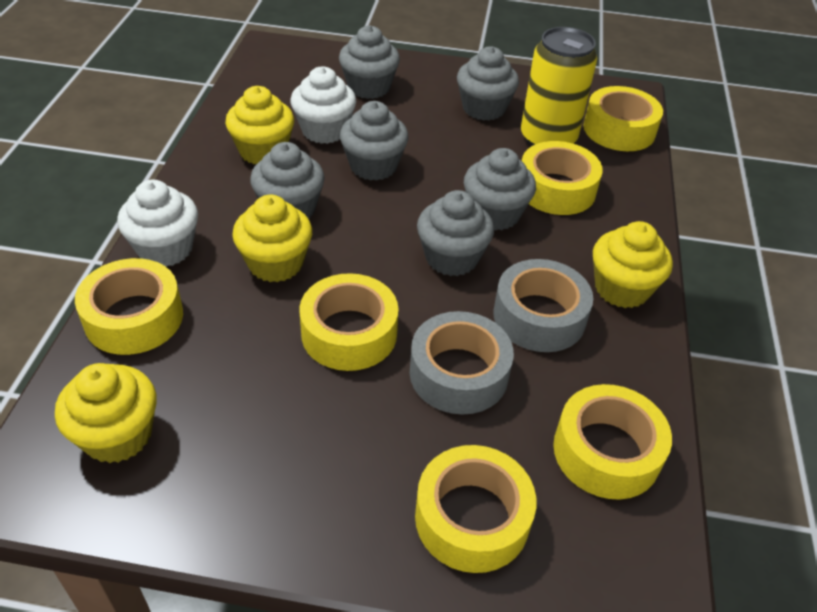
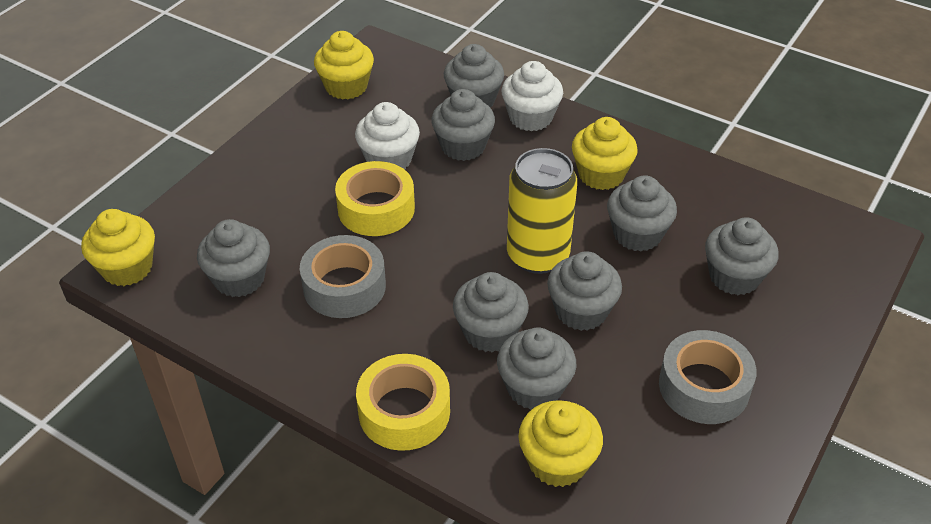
grey cupcake: 6 -> 8
yellow tape: 6 -> 2

